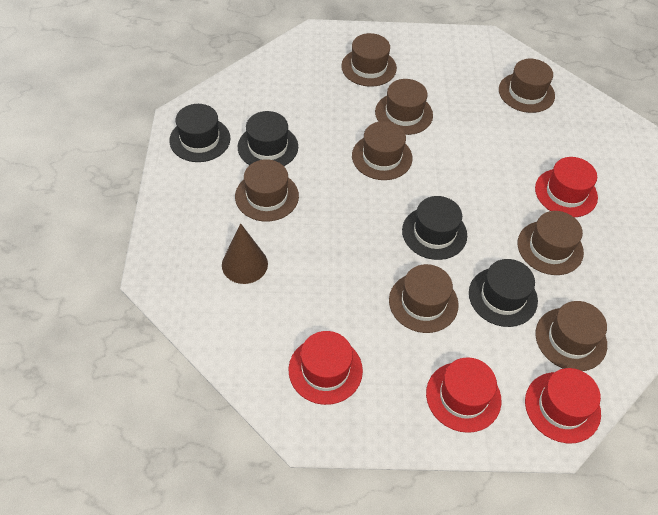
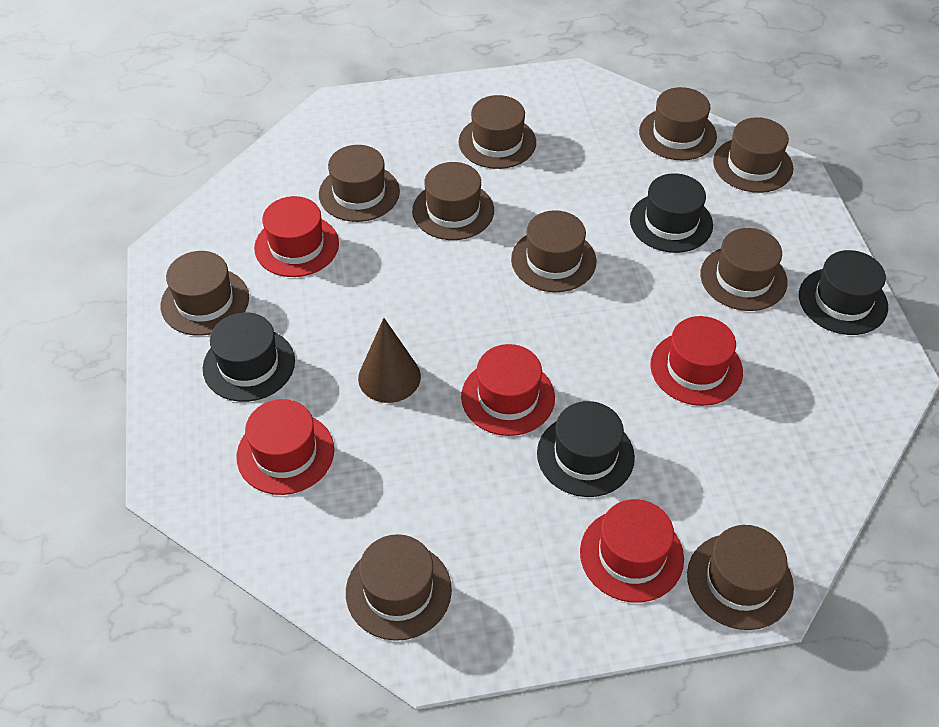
brown hat: 8 -> 10
red hat: 4 -> 5

